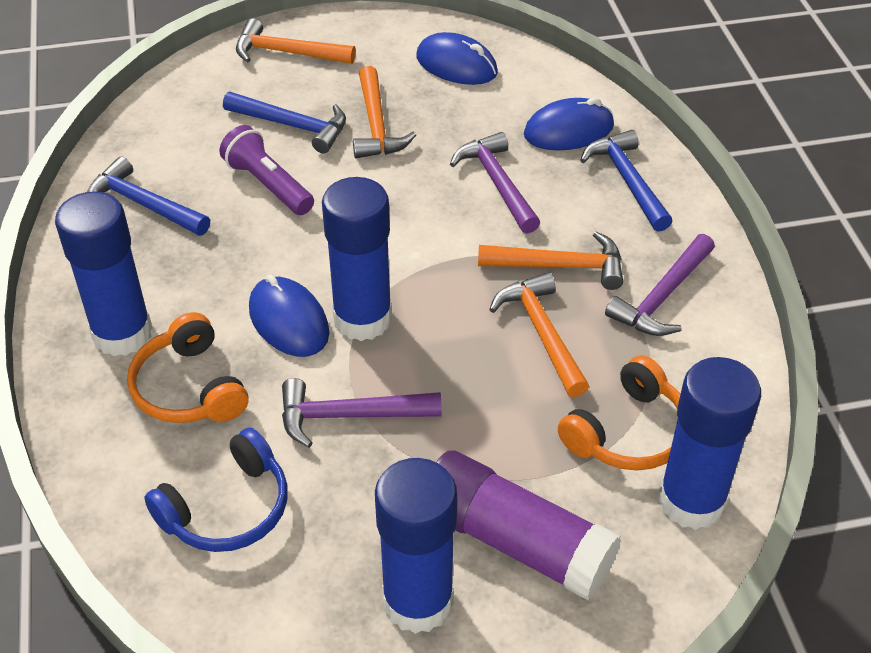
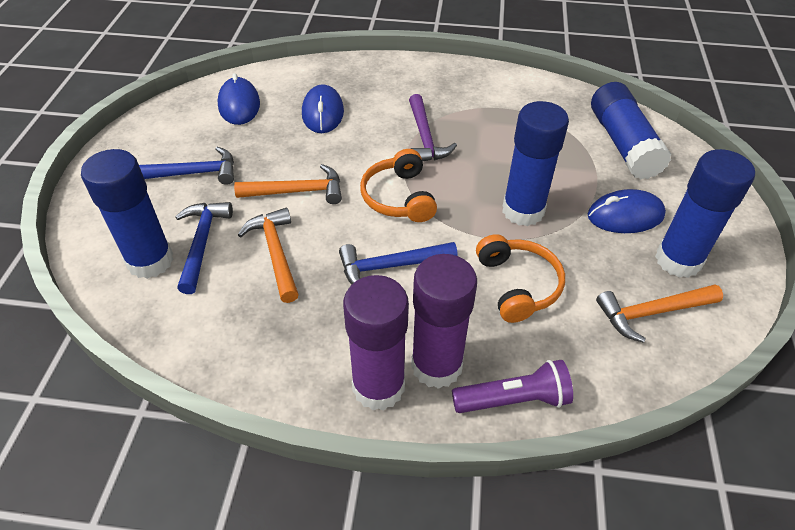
blue headphones: 1 -> 0
orange hammer: 4 -> 3
purple glue stick: 1 -> 2
purple hammer: 3 -> 1

